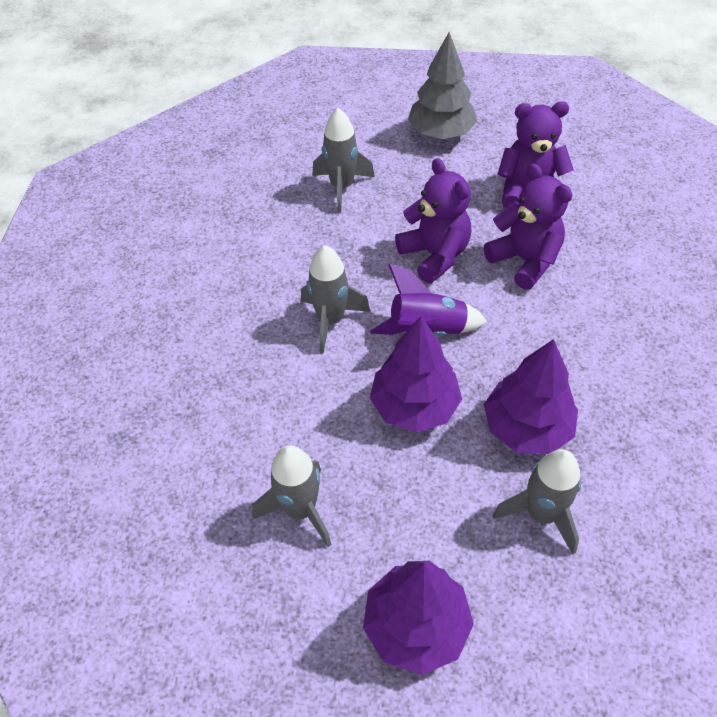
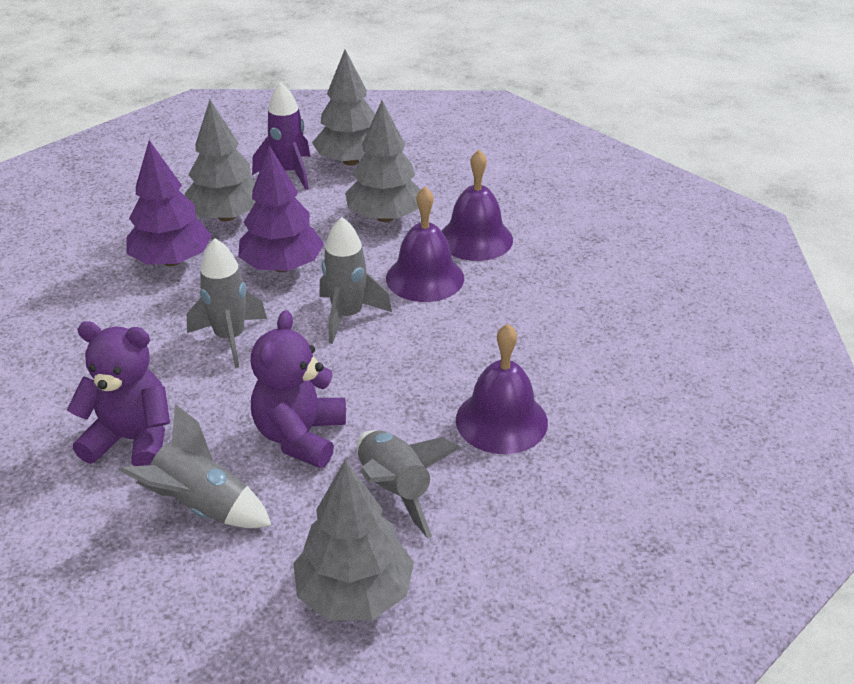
grey tree: 1 -> 4
purple bell: 0 -> 3
purple teddy bear: 3 -> 2
purple tree: 3 -> 2

